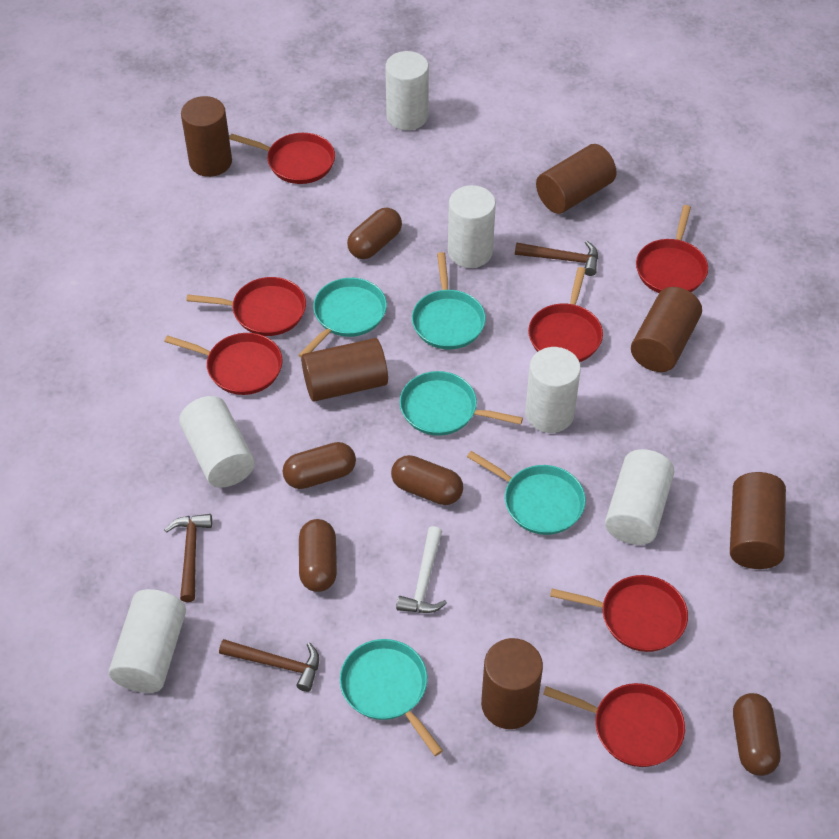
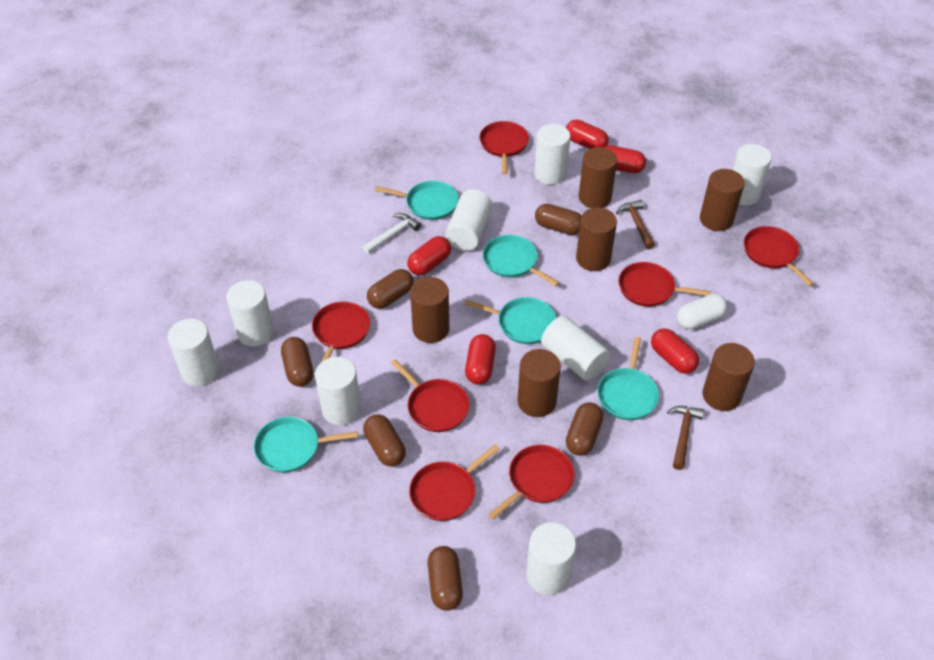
brown capsule: 5 -> 6
brown hammer: 3 -> 2
red capsule: 0 -> 5
white capsule: 0 -> 1
white cylinder: 6 -> 8

